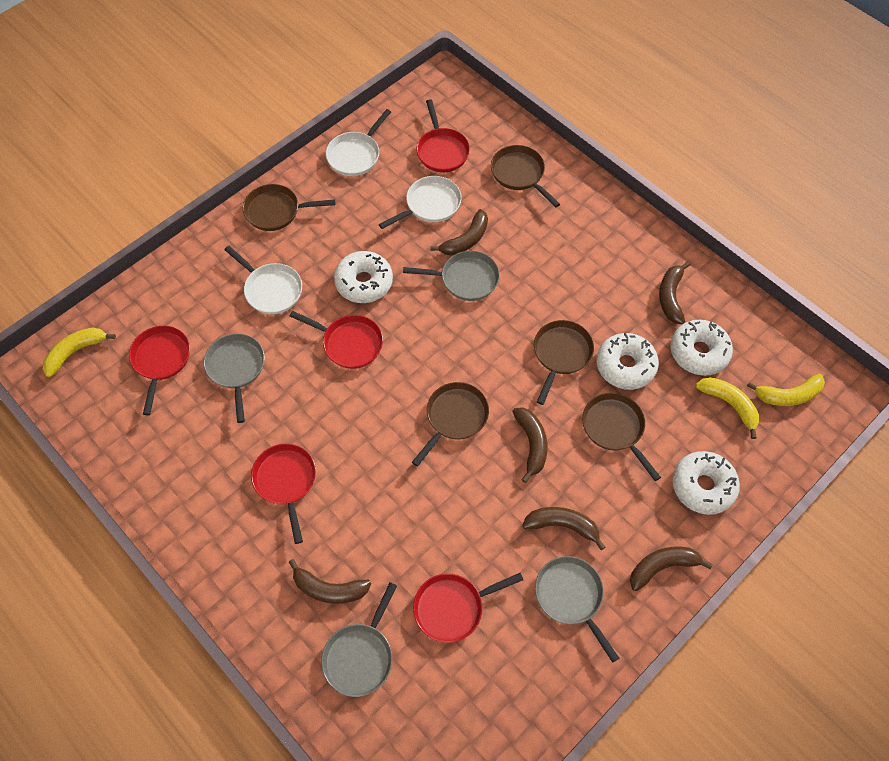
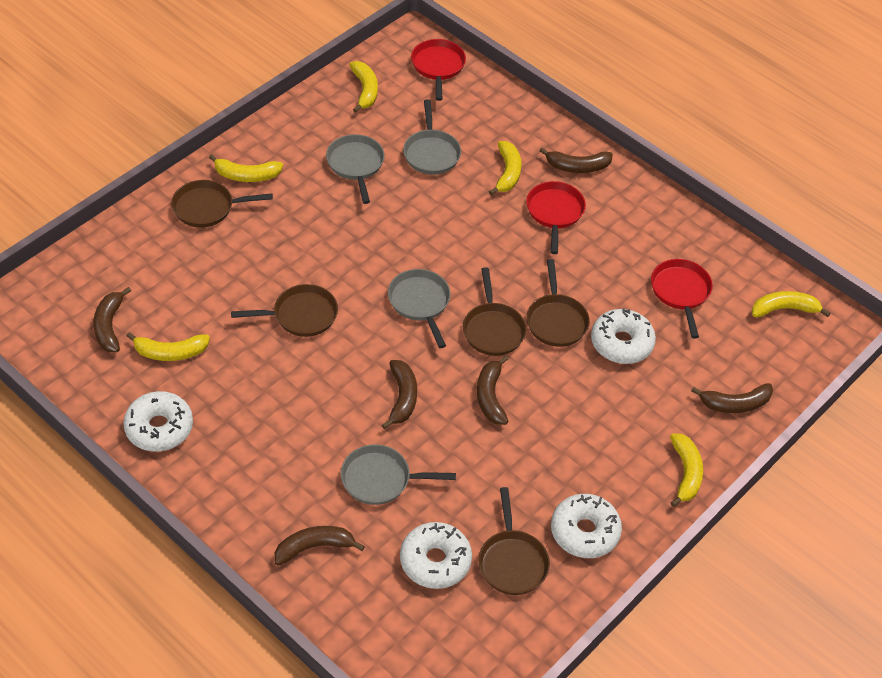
red pan: 5 -> 3
white pan: 3 -> 0
yellow banana: 3 -> 6

